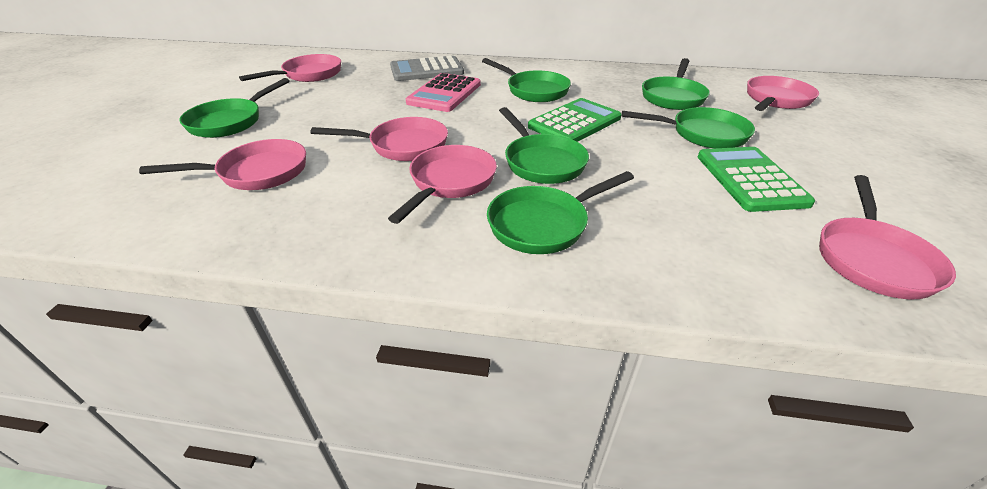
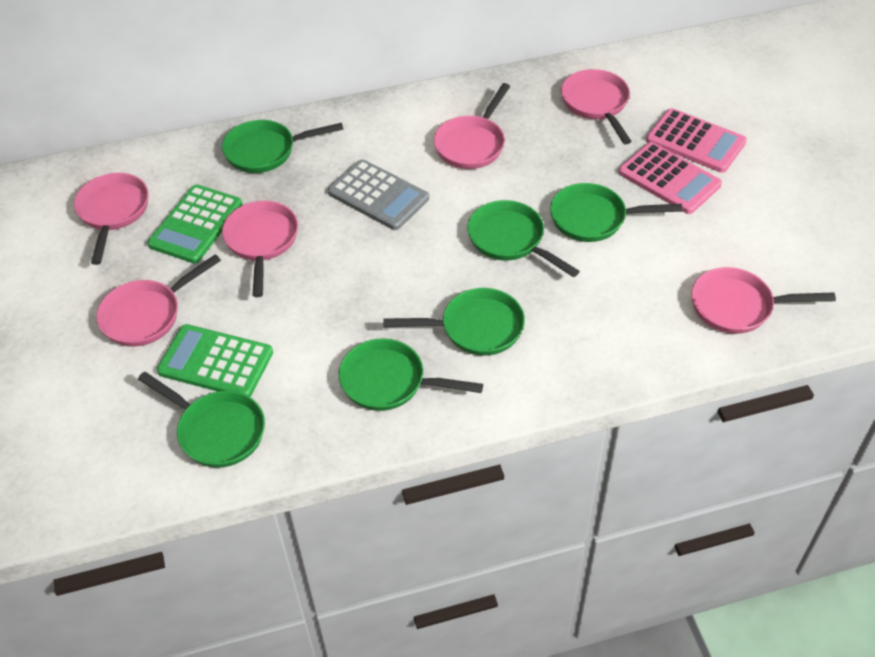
pink calculator: 1 -> 2

